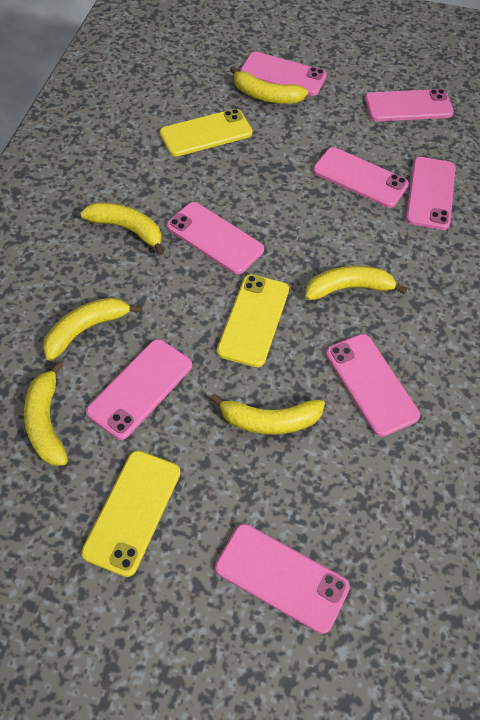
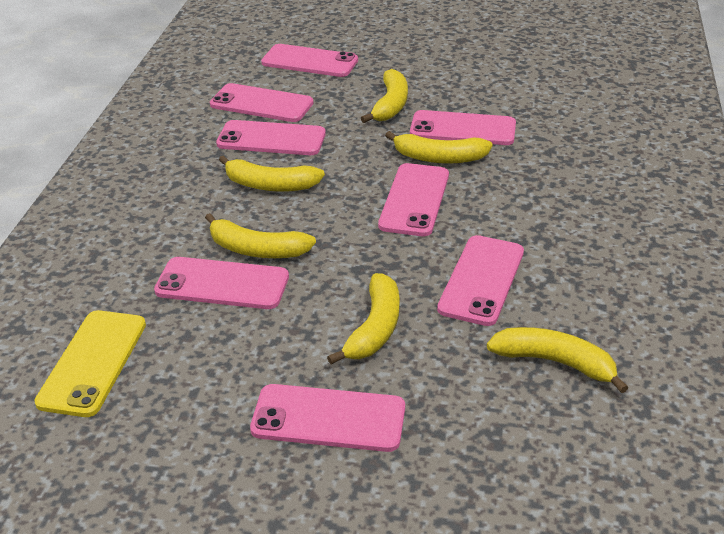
yellow phone: 3 -> 1

